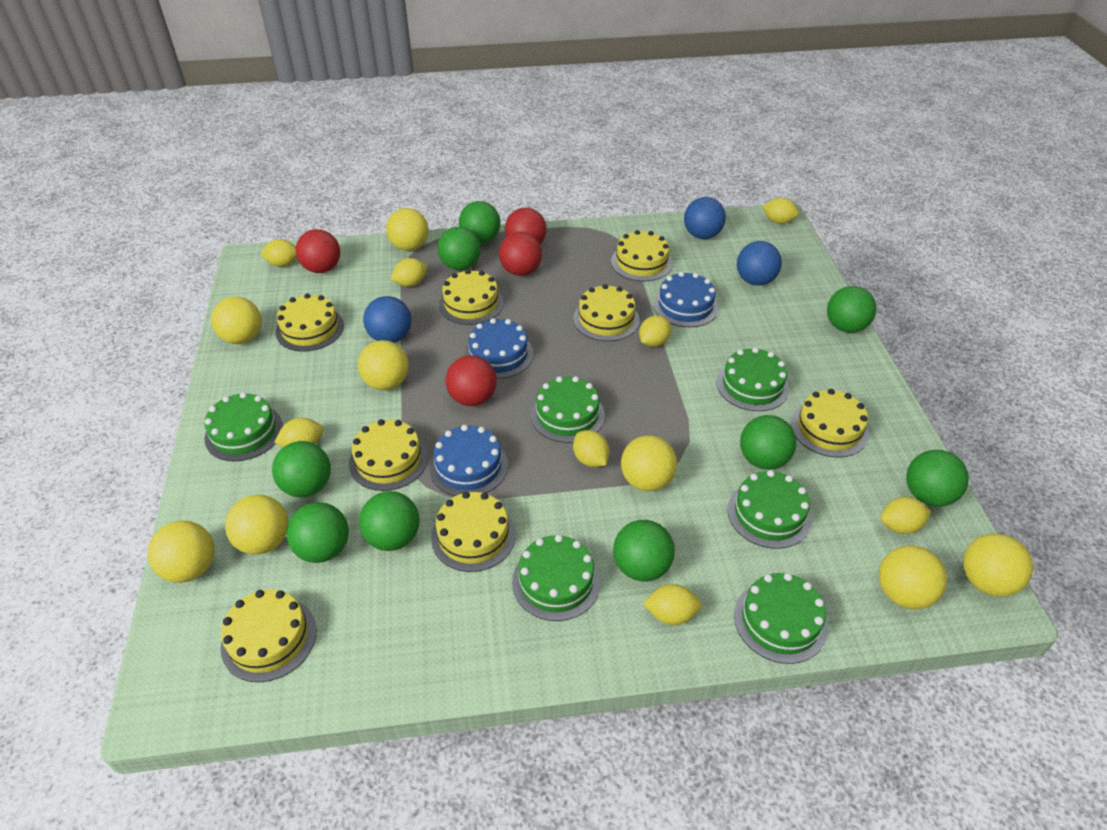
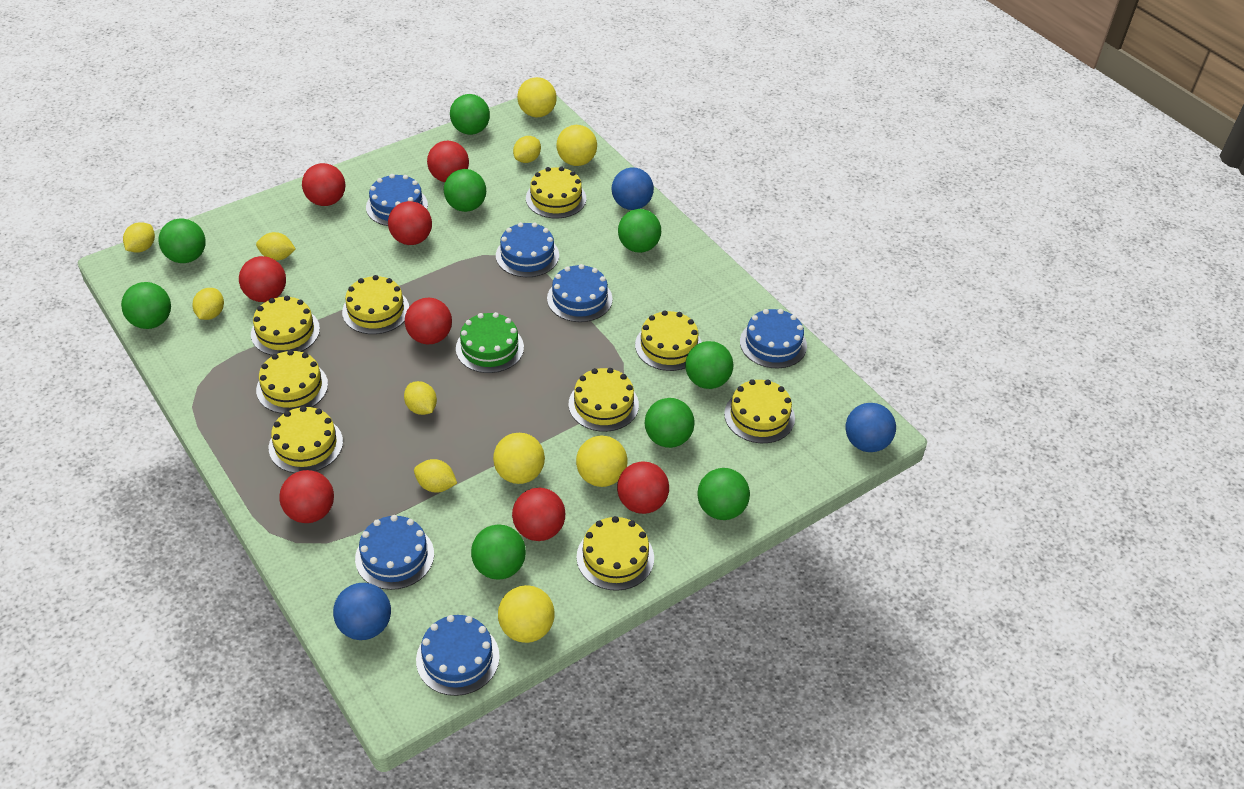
blue cake: 3 -> 6
green cake: 6 -> 1
red ball: 4 -> 8
yellow ball: 8 -> 5
yellow cake: 8 -> 9
yellow lemon: 8 -> 6

